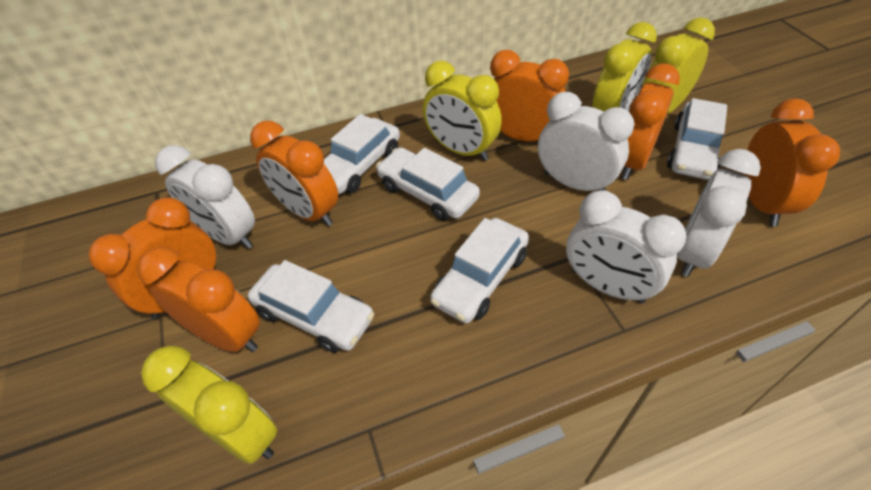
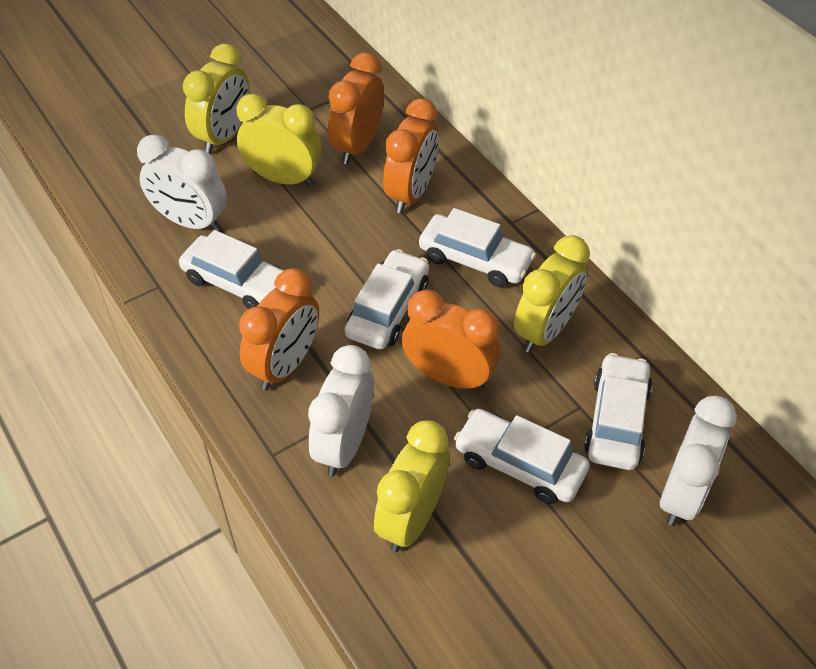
orange clock: 6 -> 4
white clock: 4 -> 3

